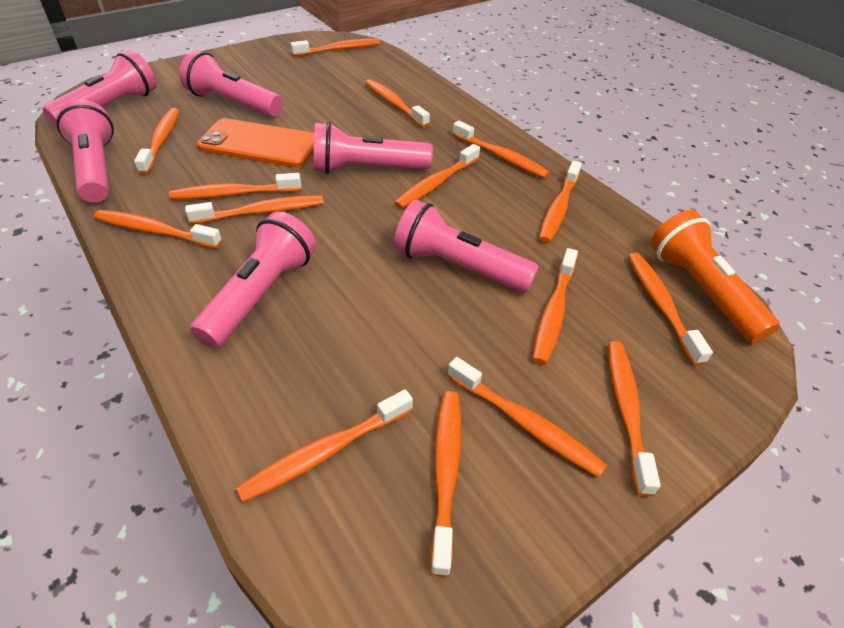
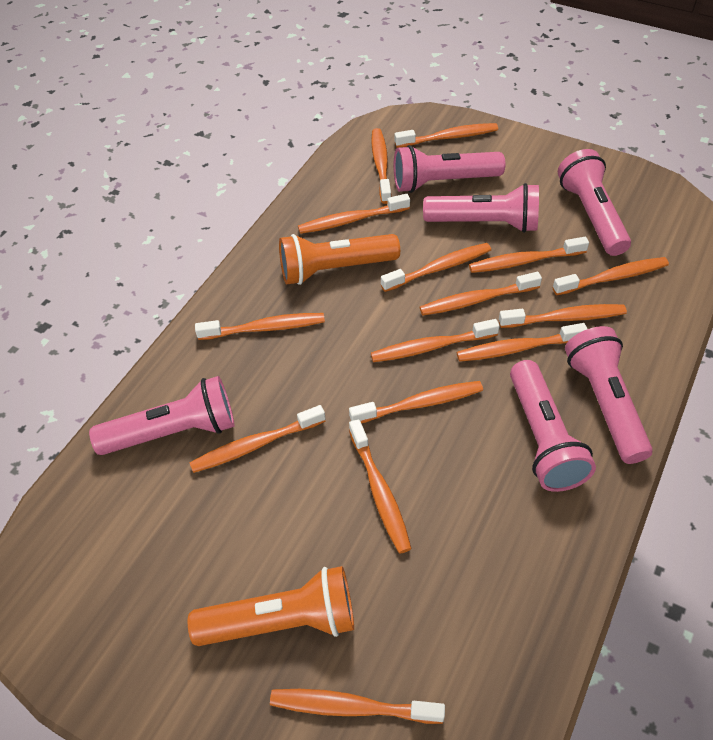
orange flashlight: 1 -> 2
orange phone: 1 -> 0

